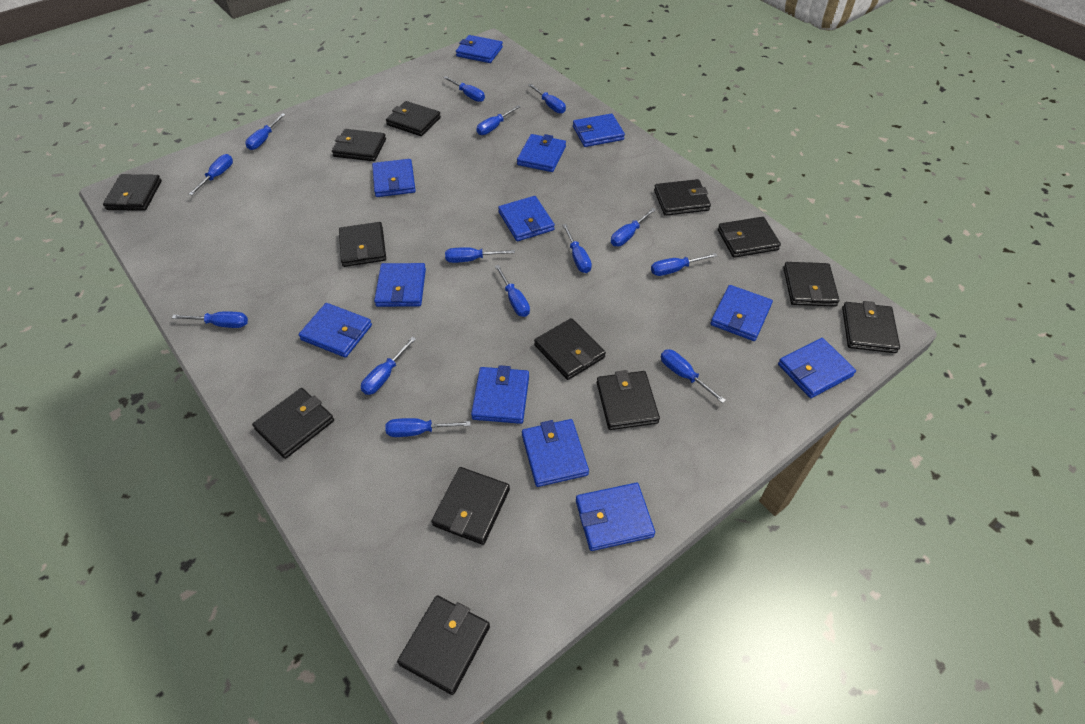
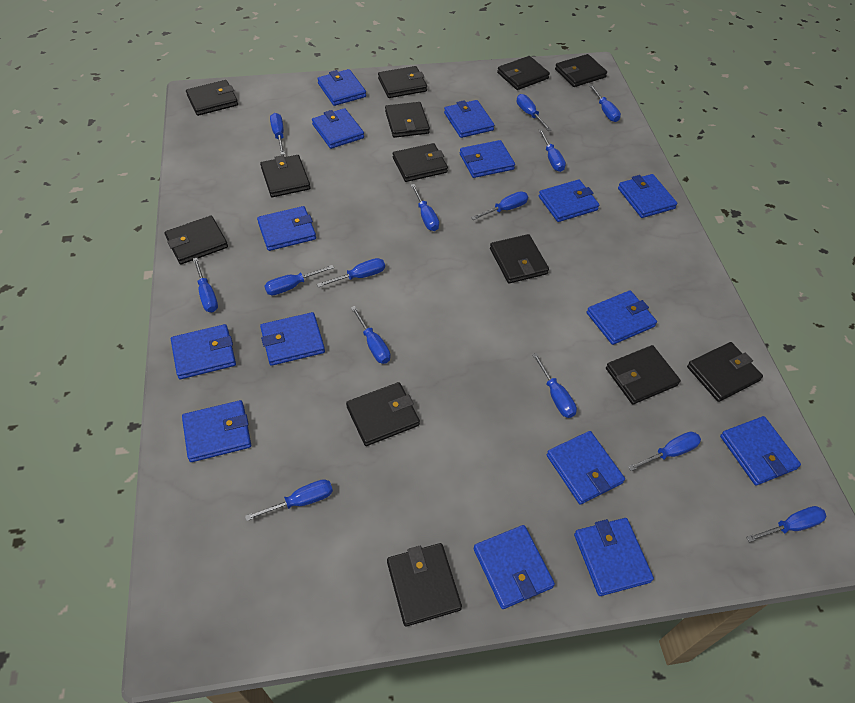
blue wallet: 12 -> 15

